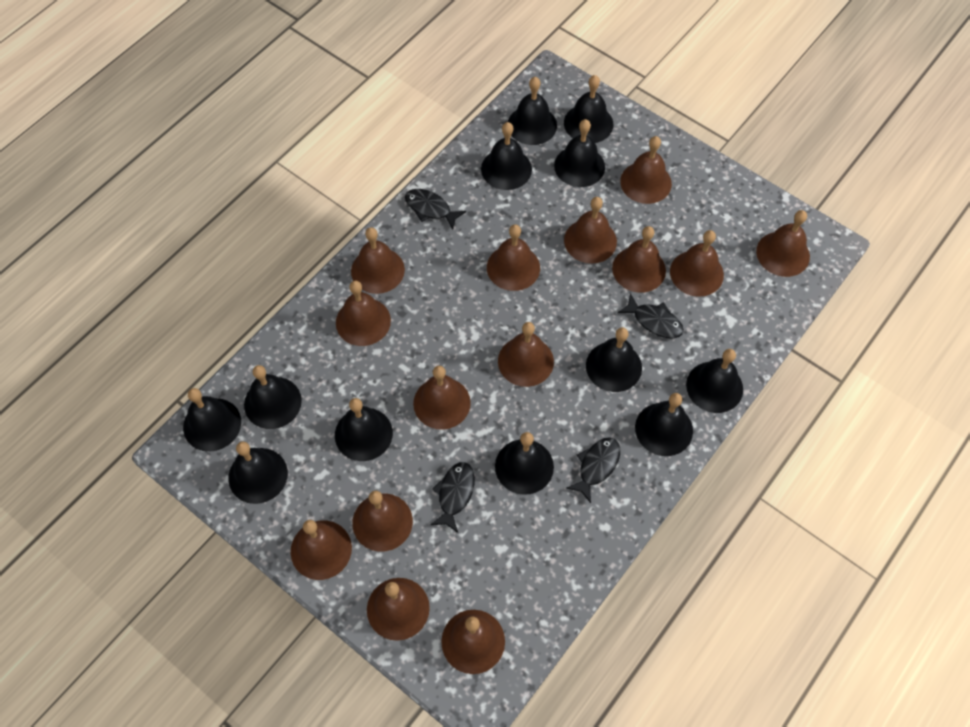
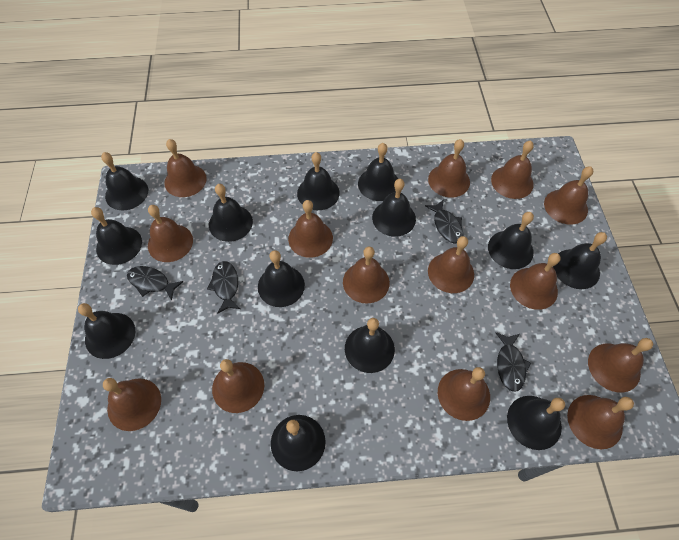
black bell: 12 -> 13

